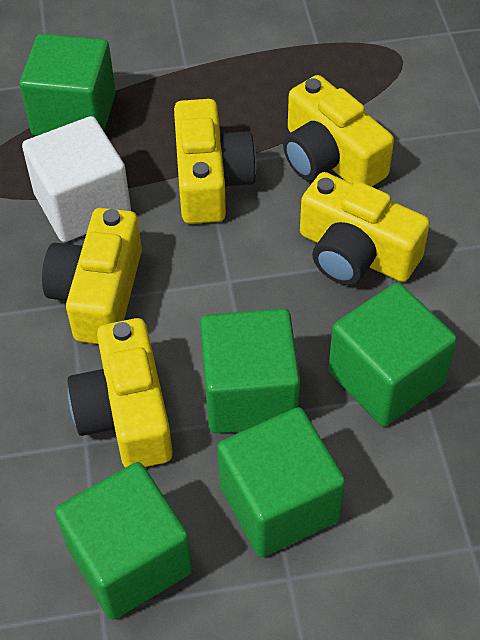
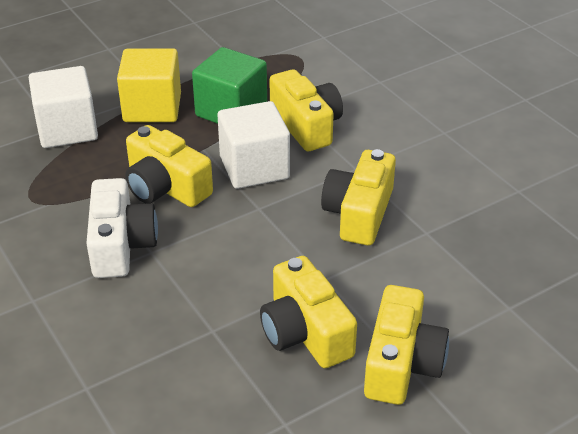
green cube: 5 -> 1
white camera: 0 -> 1
white cube: 1 -> 2
yellow cube: 0 -> 1

